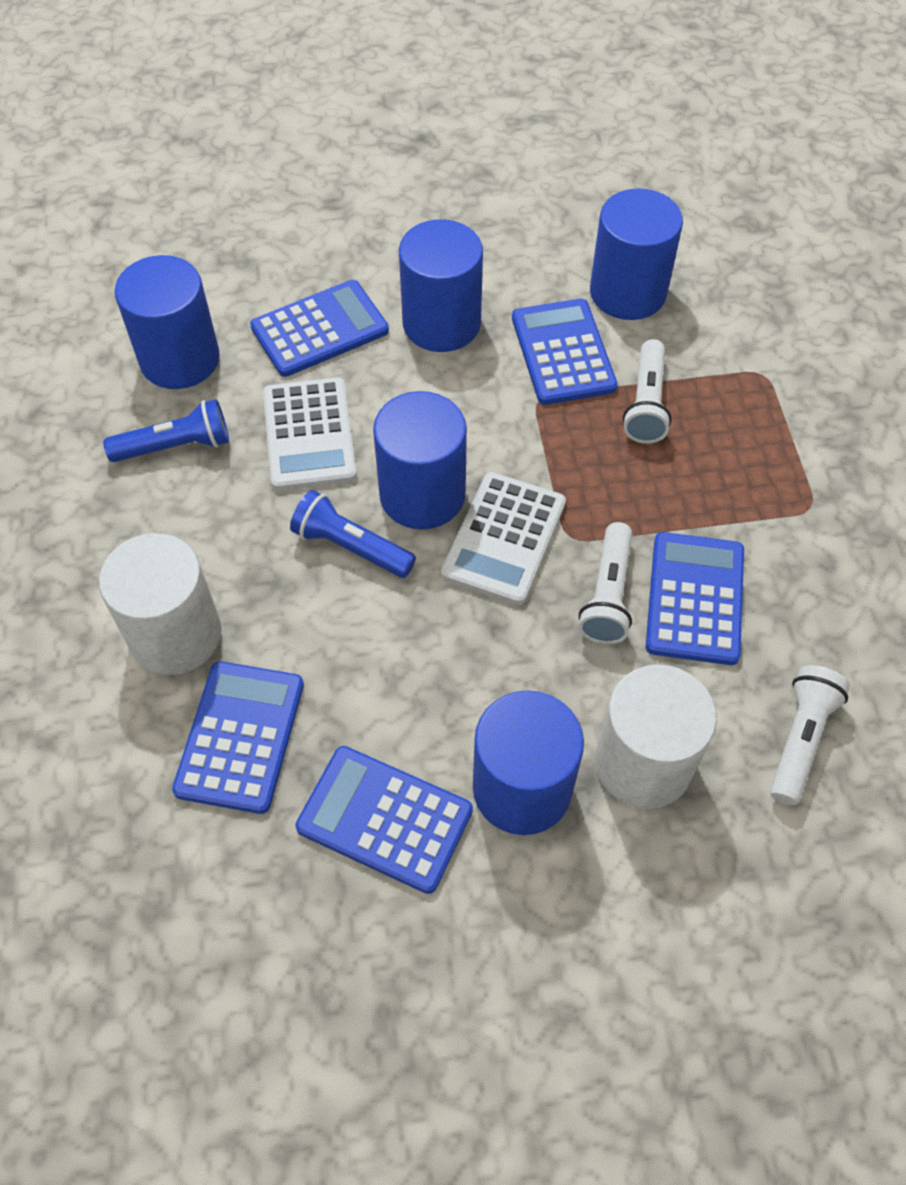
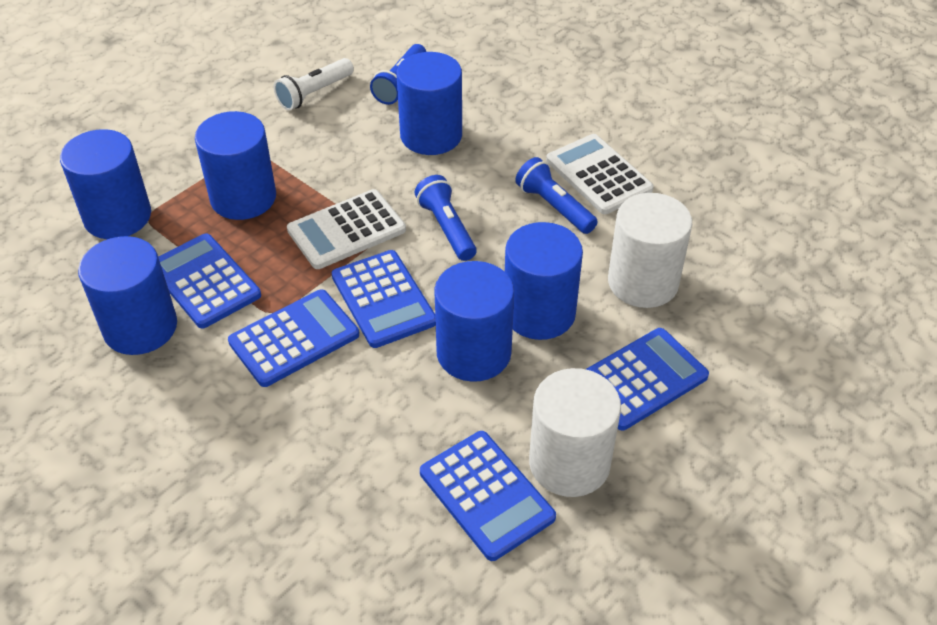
blue cylinder: 5 -> 6
blue flashlight: 2 -> 3
white flashlight: 3 -> 1

